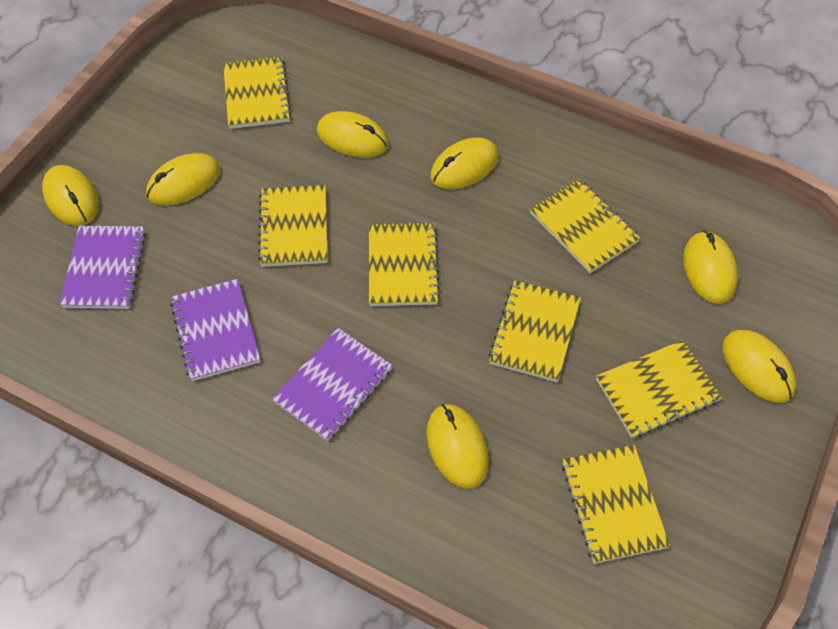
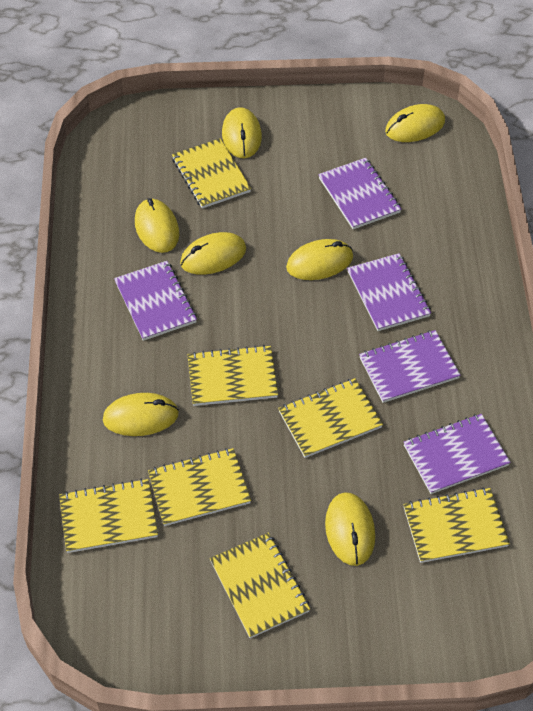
purple notebook: 3 -> 5

